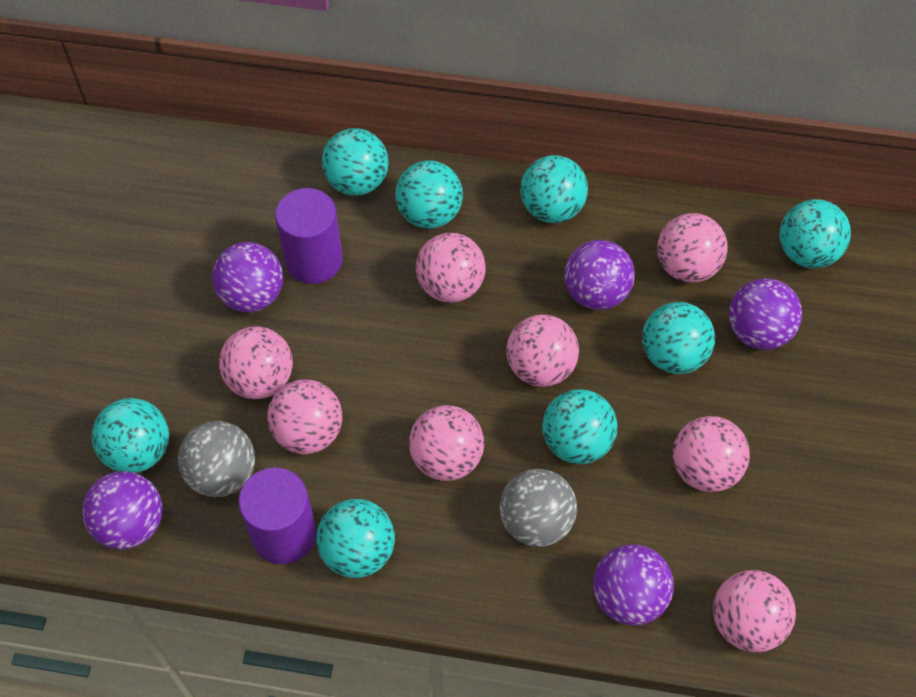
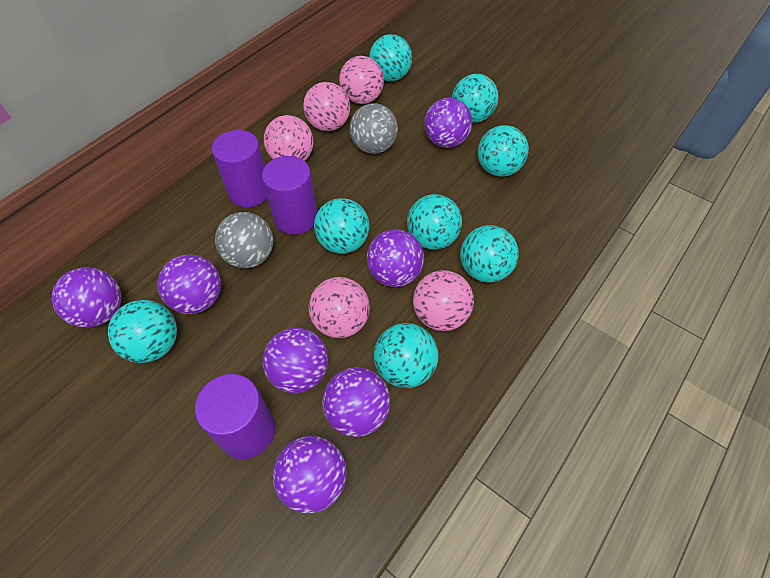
pink ball: 8 -> 5
purple ball: 5 -> 7
purple cylinder: 2 -> 3

